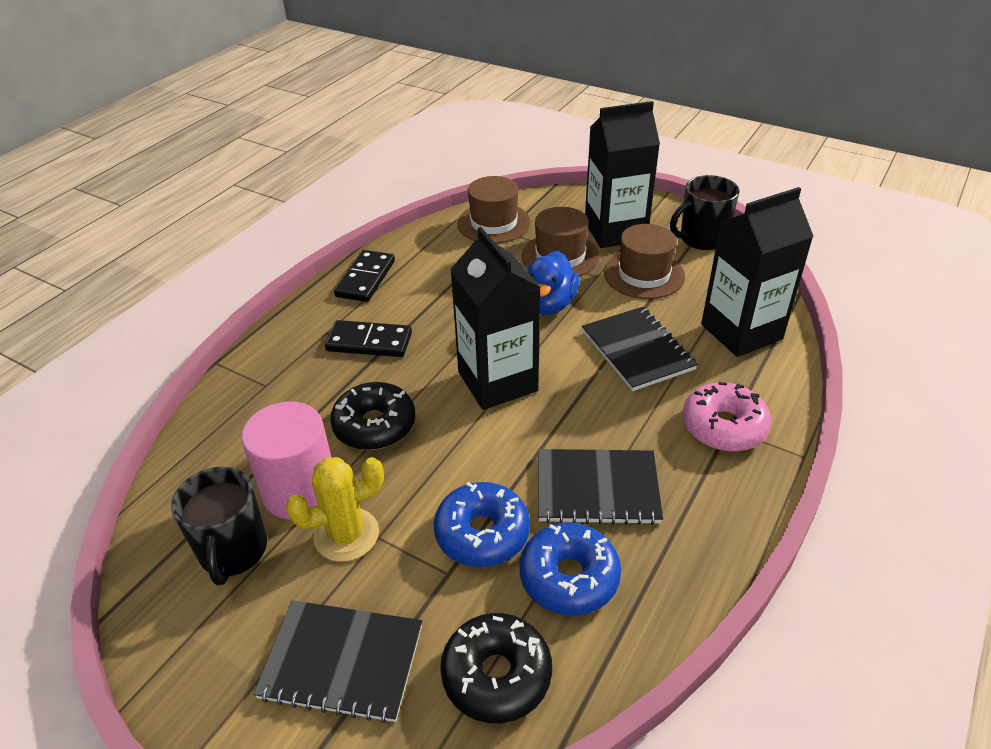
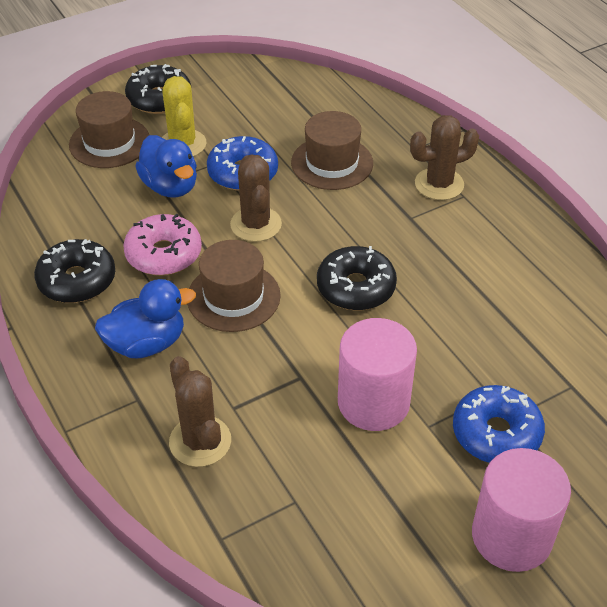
black carton: 3 -> 0
black domino: 2 -> 0
black donut: 2 -> 3
black mug: 2 -> 0
black notebook: 3 -> 0
blue duck: 1 -> 2
brown cactus: 0 -> 3
pink cylinder: 1 -> 2

